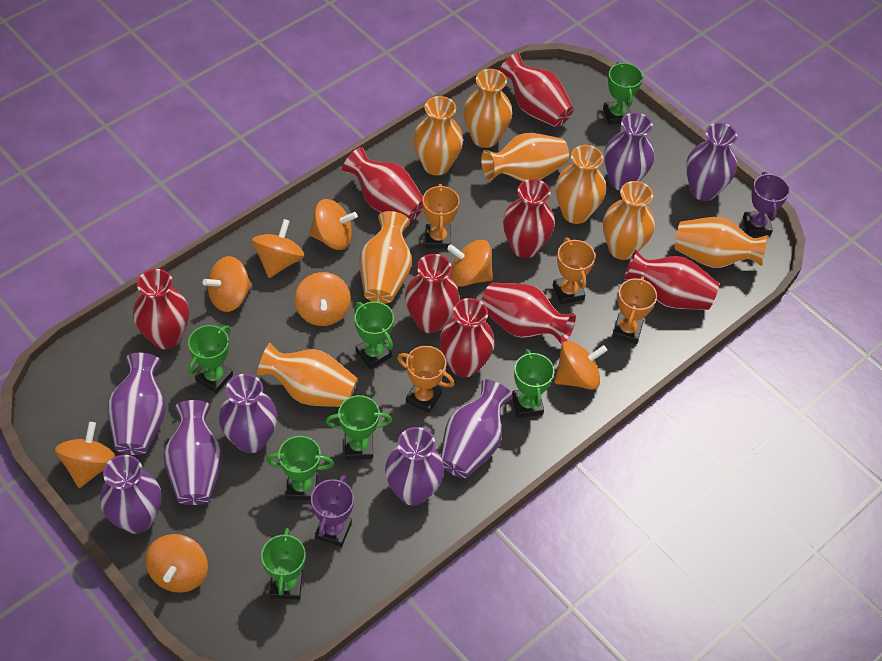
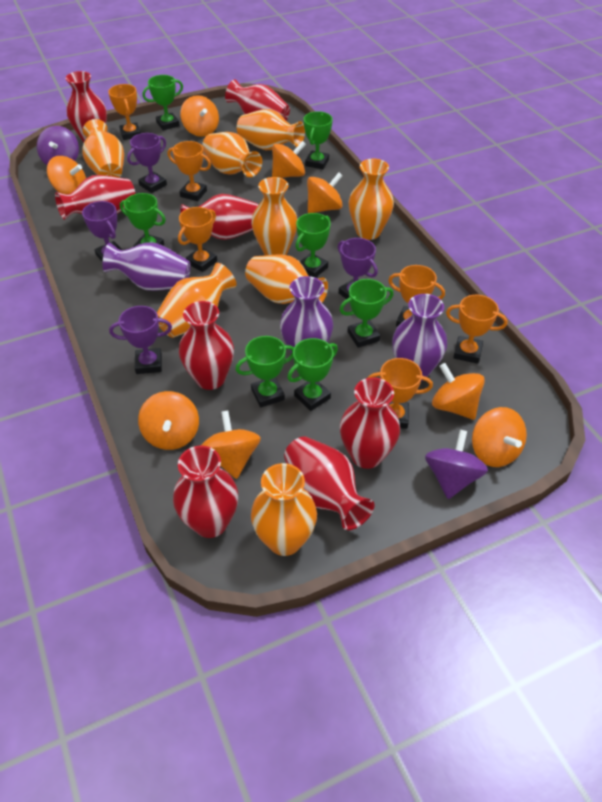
orange trophy: 4 -> 6
purple spinning top: 0 -> 2
purple trophy: 2 -> 4
purple vase: 8 -> 3

